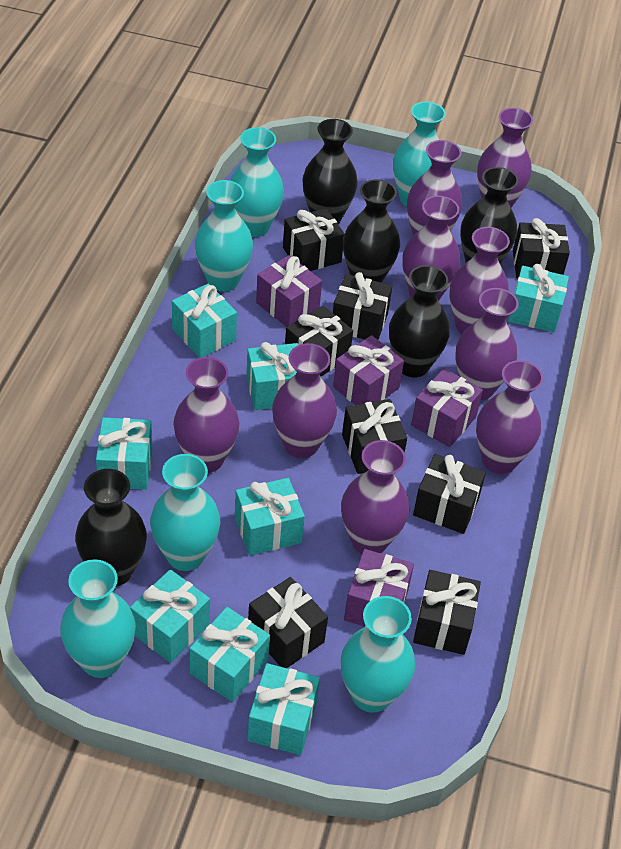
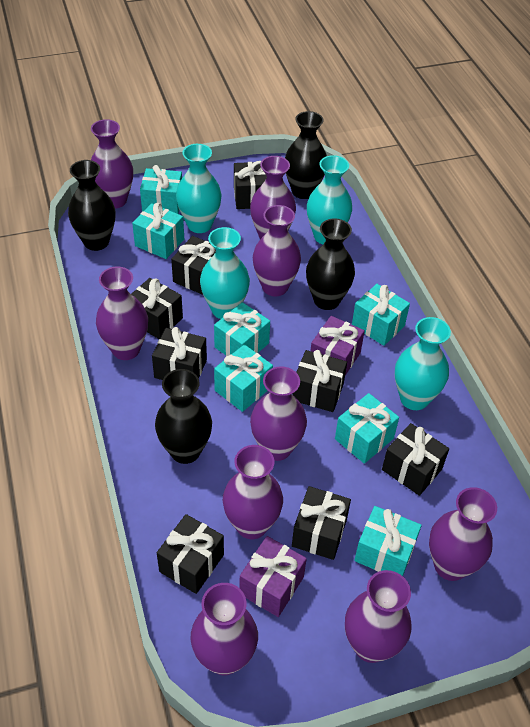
black vase: 5 -> 4
purple gift: 4 -> 2
turquoise gift: 8 -> 7
turquoise vase: 6 -> 4

